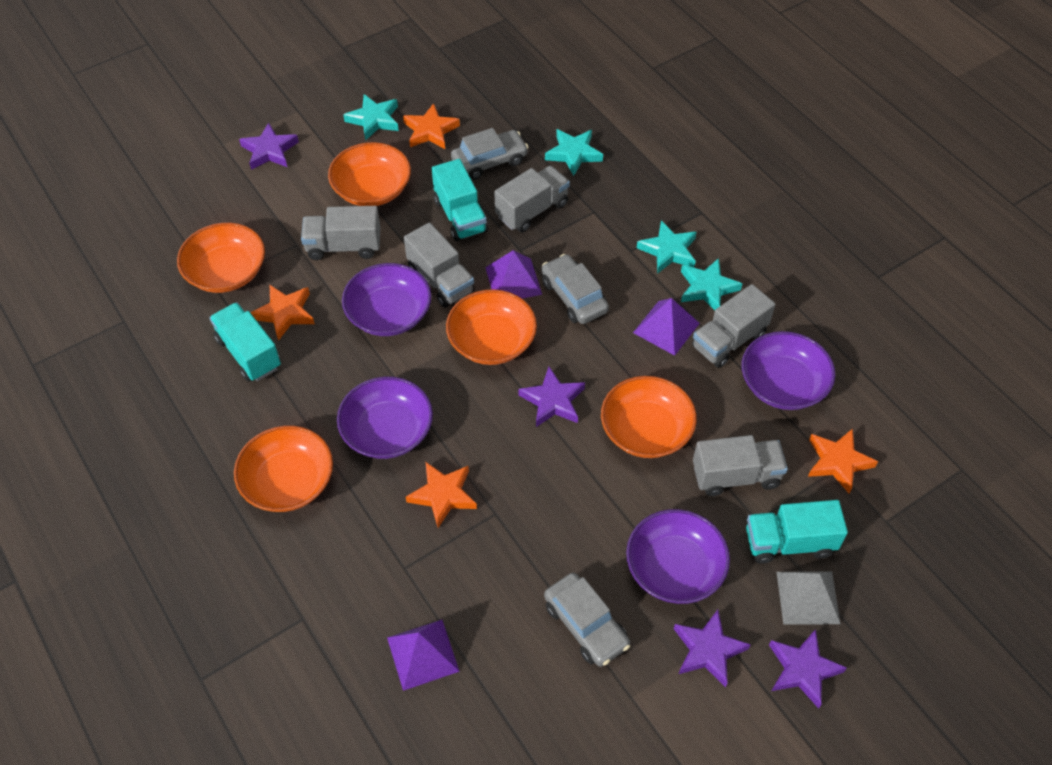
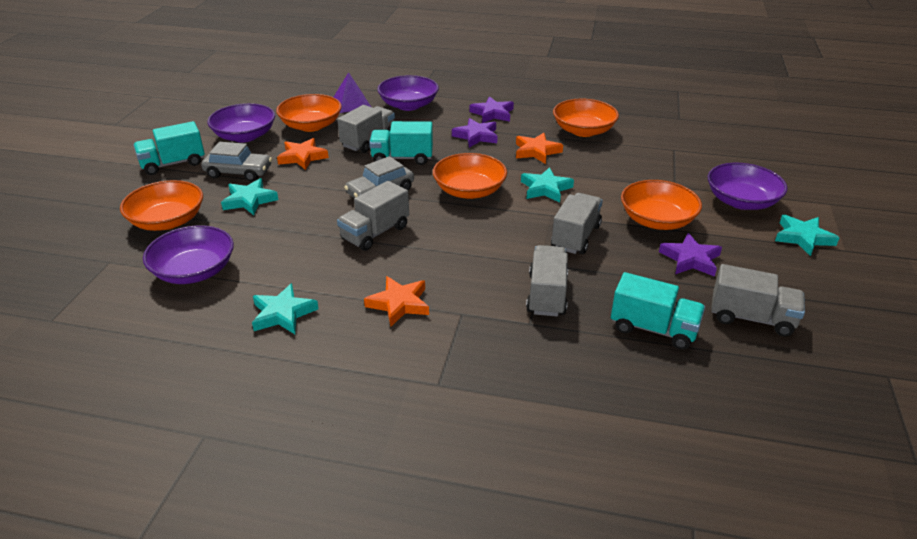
grey car: 3 -> 2
grey pyramid: 1 -> 0
orange star: 4 -> 3
purple pyramid: 3 -> 1
purple star: 4 -> 3

